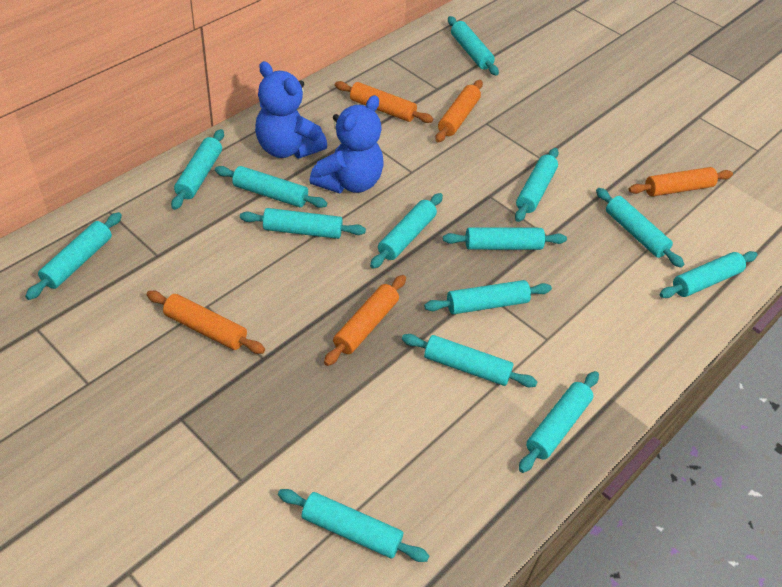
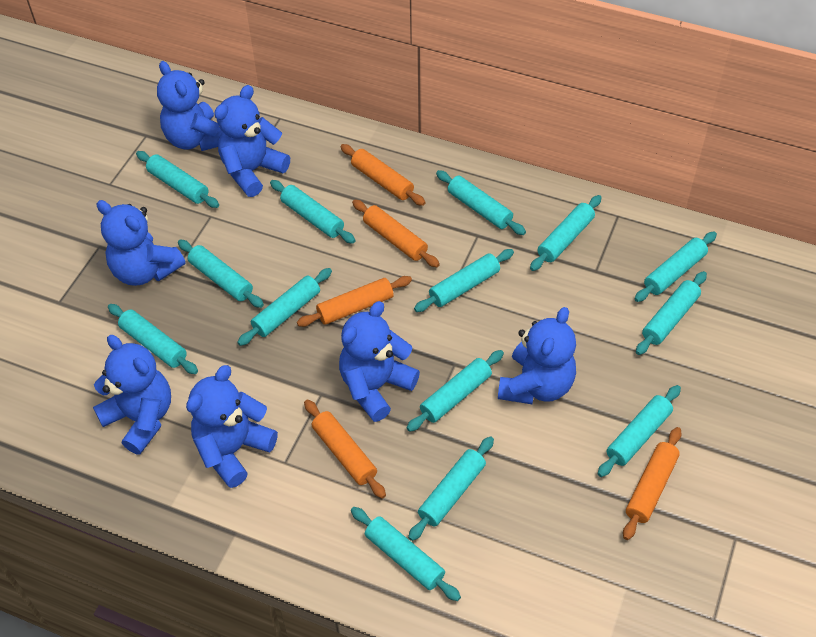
blue teddy bear: 2 -> 7

